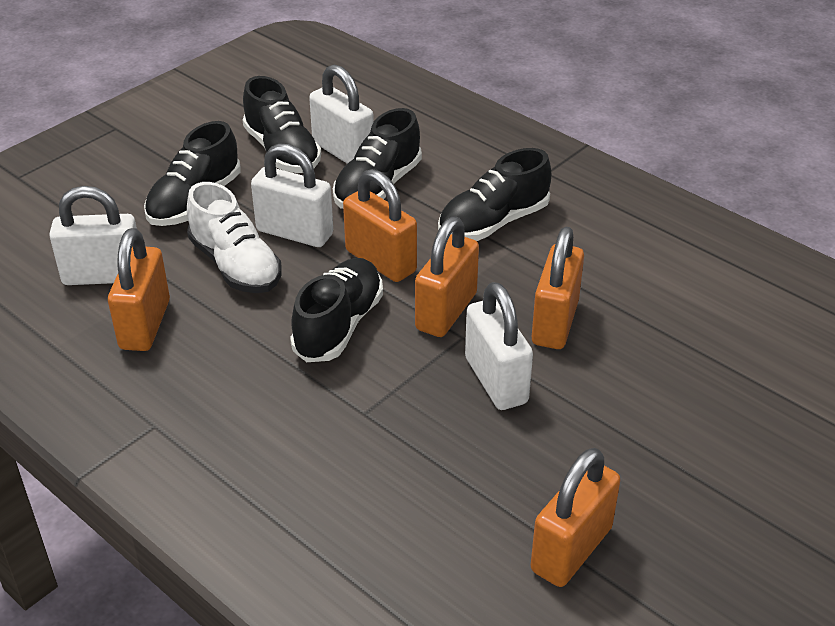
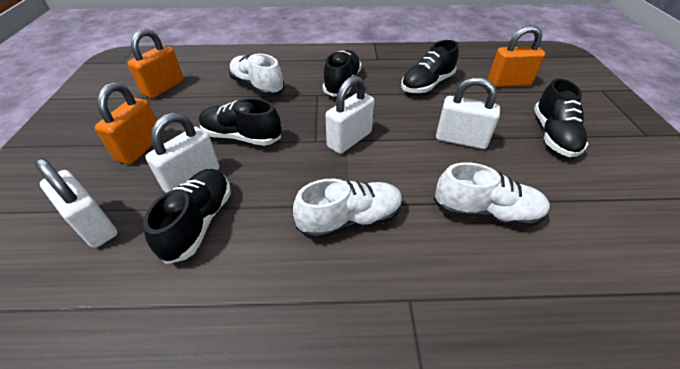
orange padlock: 5 -> 3
white shoe: 1 -> 3

